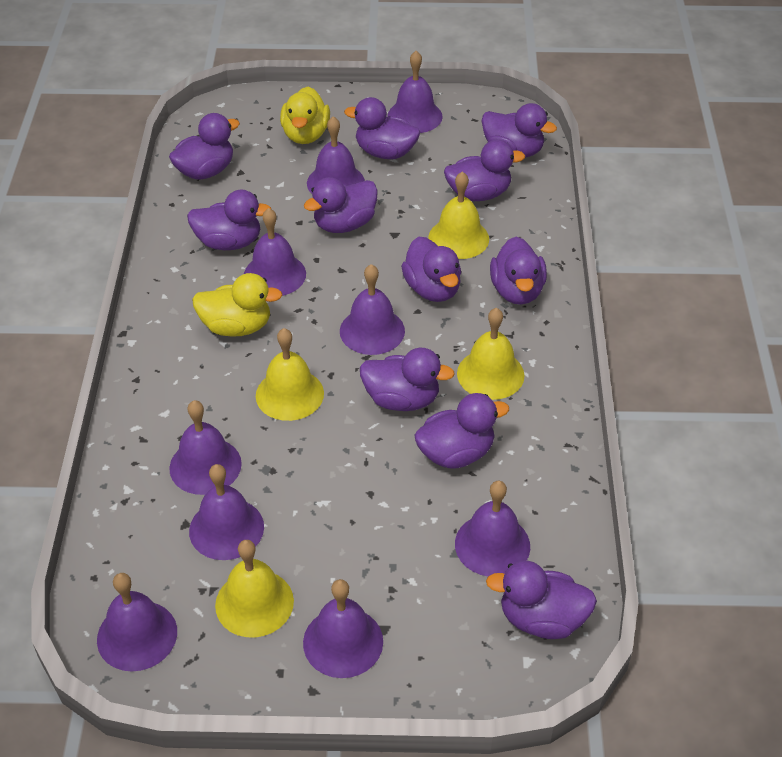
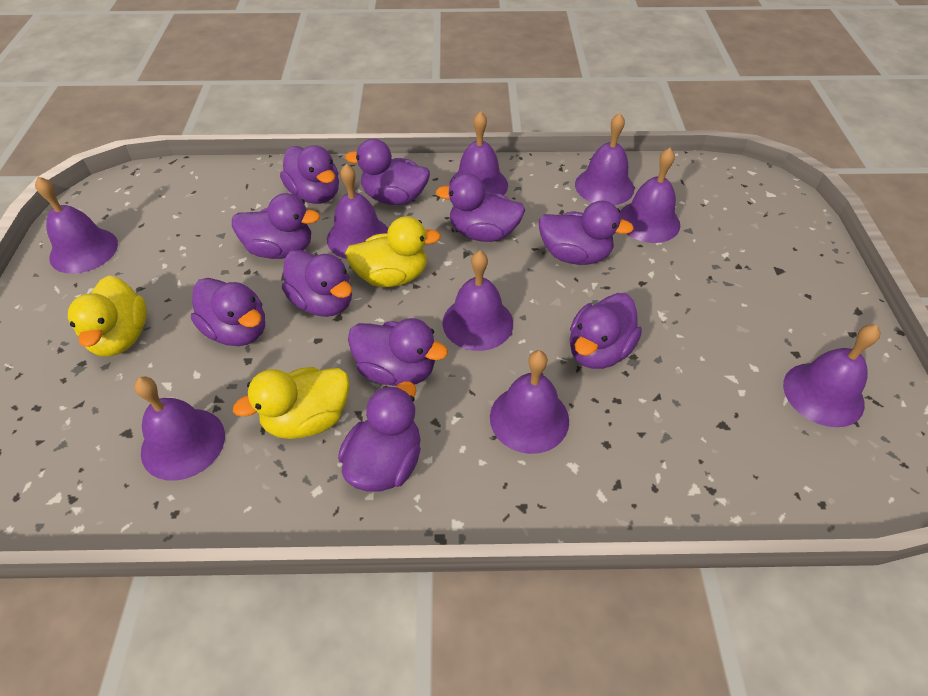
purple duck: 11 -> 10
yellow bell: 4 -> 0
yellow duck: 2 -> 3

